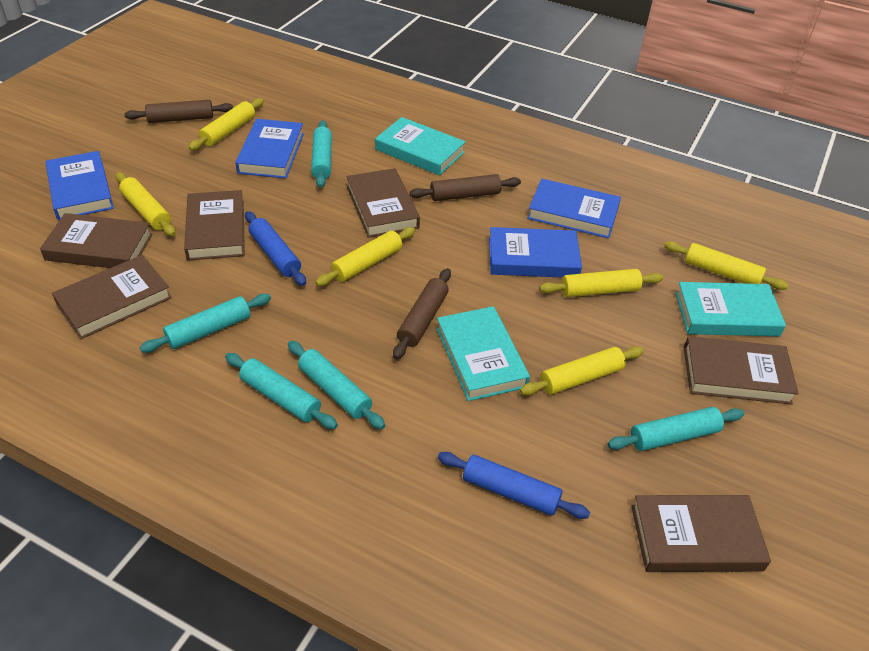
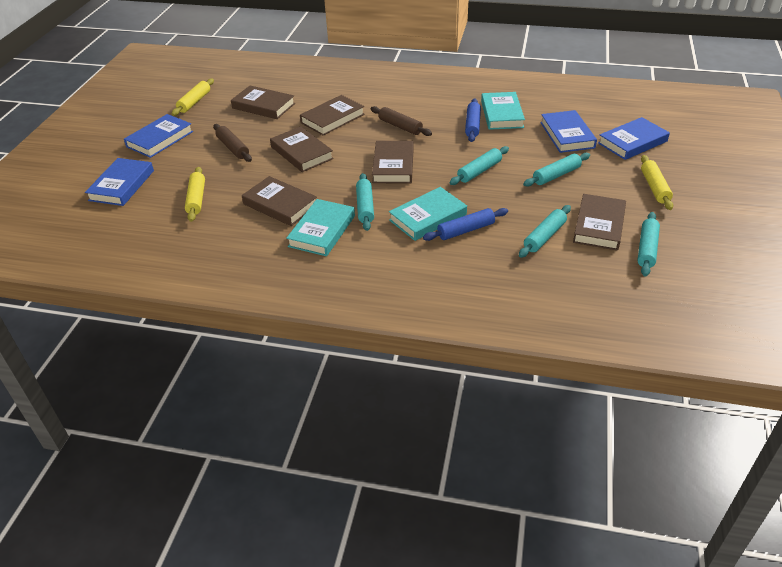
brown rolling pin: 3 -> 2
yellow rolling pin: 6 -> 3

